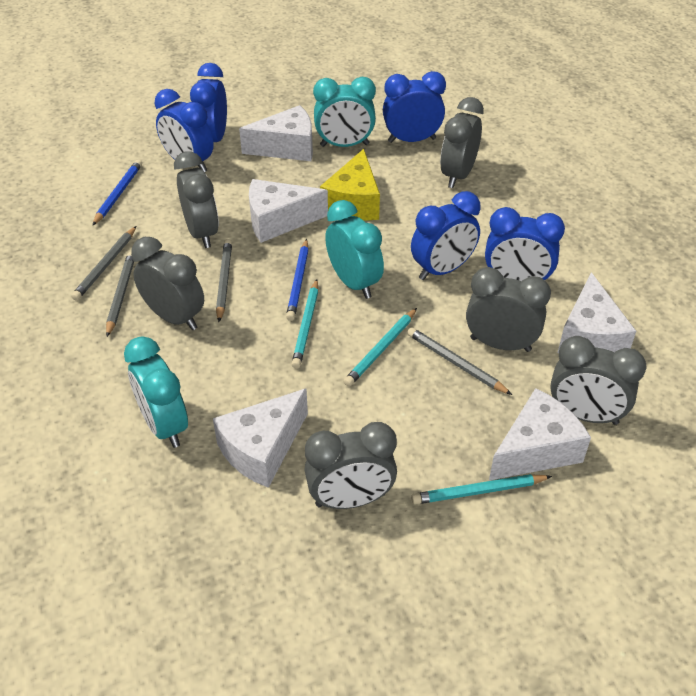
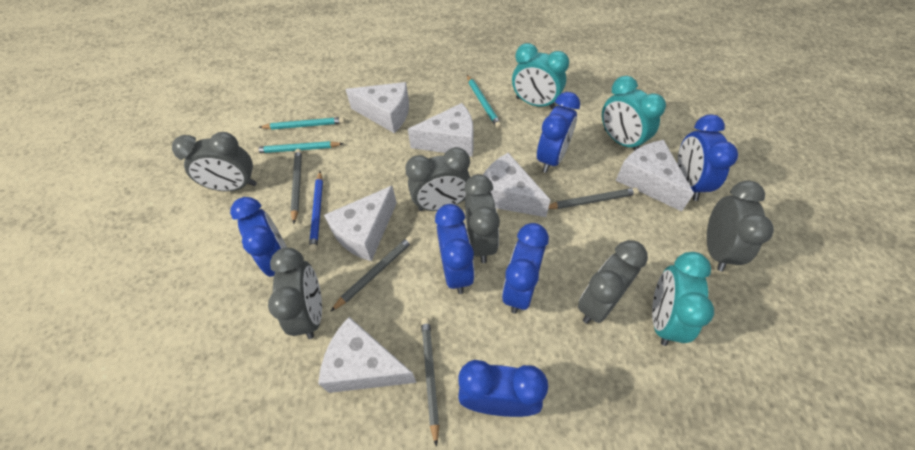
blue clock: 5 -> 6
blue pencil: 2 -> 1
white cheese: 5 -> 6
yellow cheese: 1 -> 0

